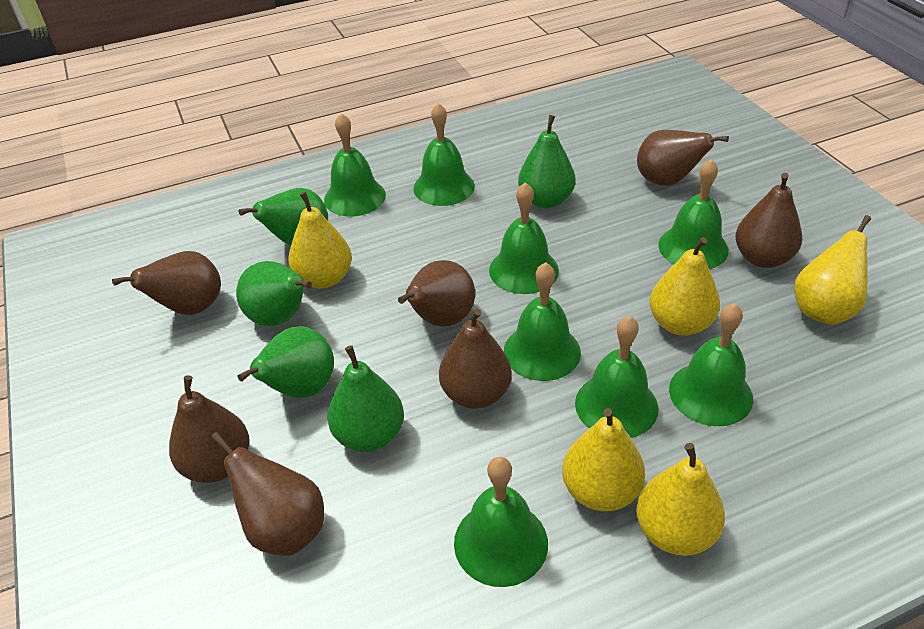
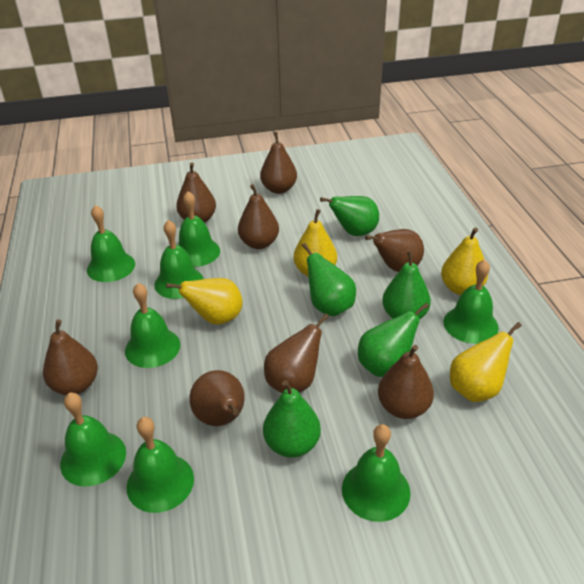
brown pear: 7 -> 8
yellow pear: 5 -> 4

